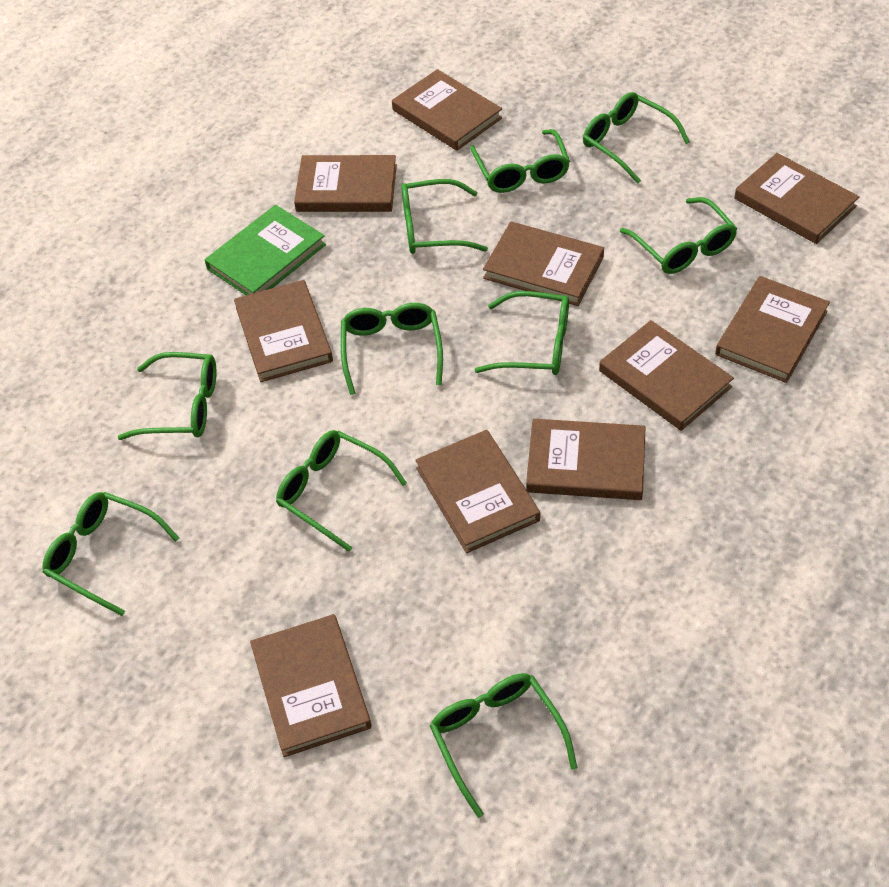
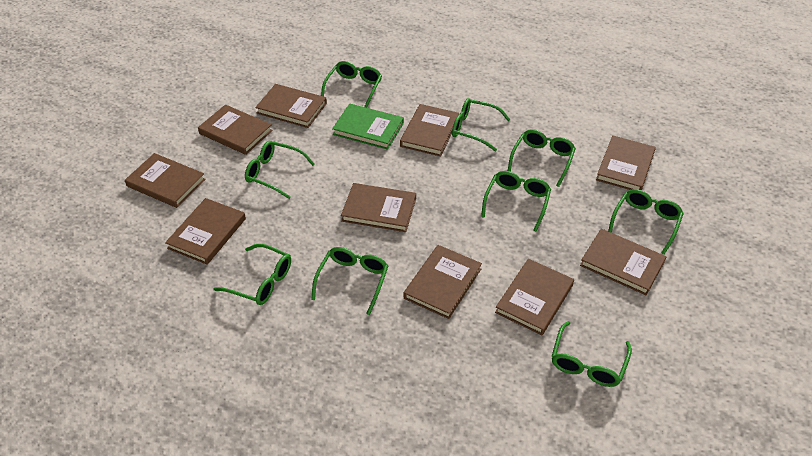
green glasses: 10 -> 9

